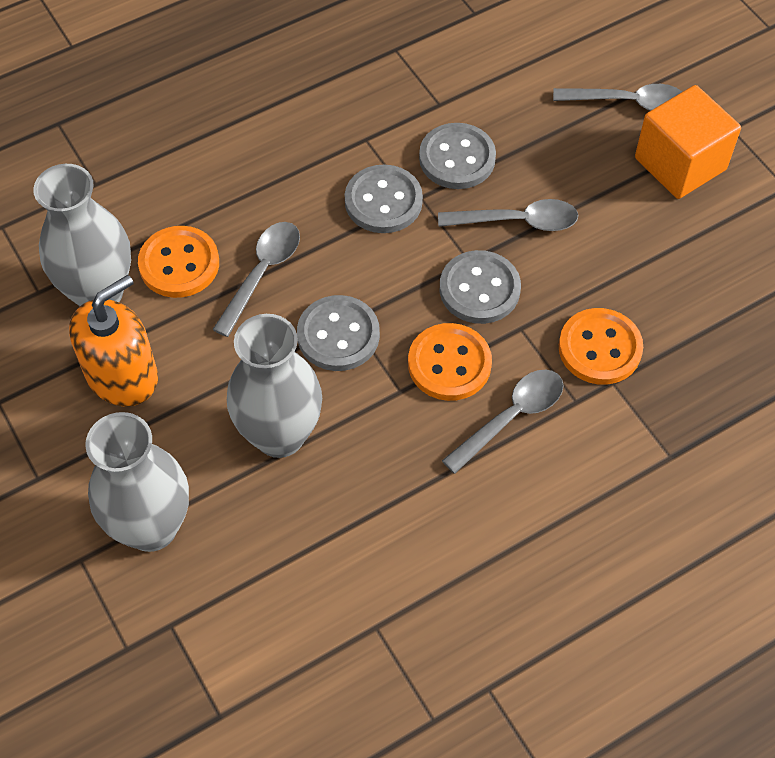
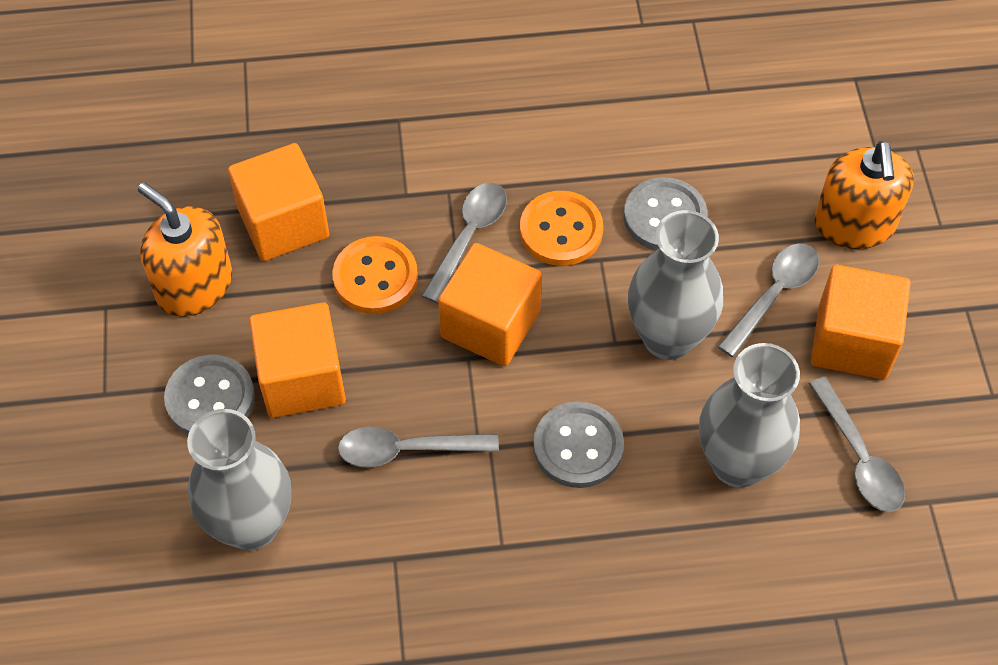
grey button: 4 -> 3
orange button: 3 -> 2
orange cube: 1 -> 4
orange soap dispenser: 1 -> 2

